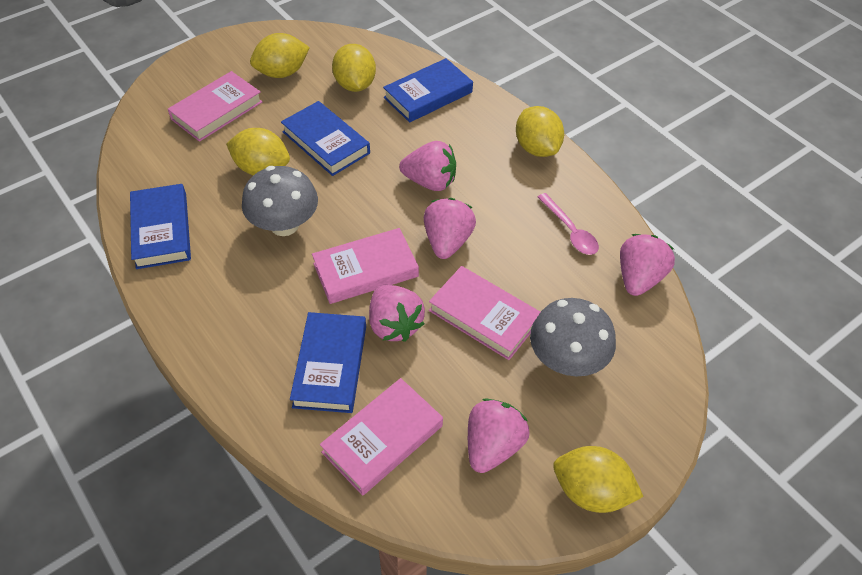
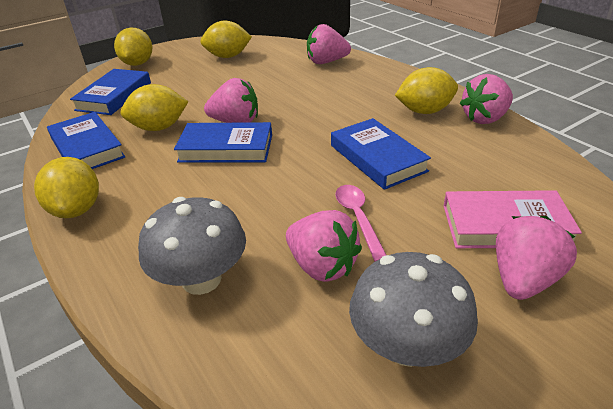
pink book: 4 -> 1

